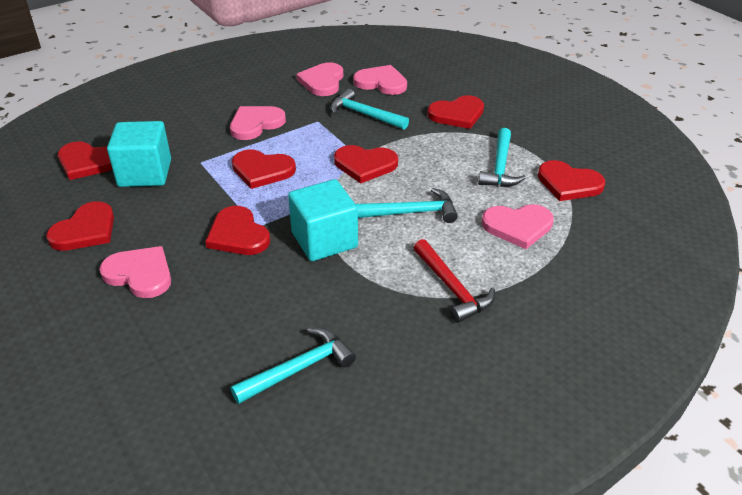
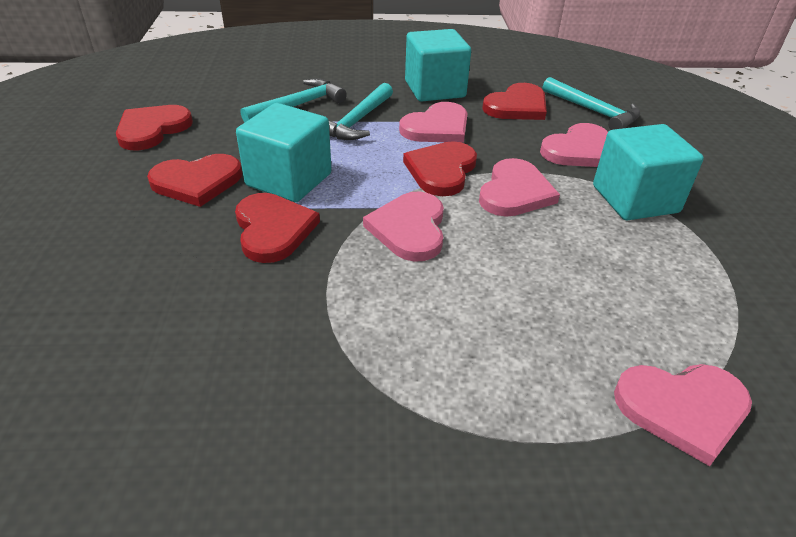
red hammer: 1 -> 0
red heart: 7 -> 5
turquoise cube: 2 -> 3
turquoise hammer: 4 -> 3

